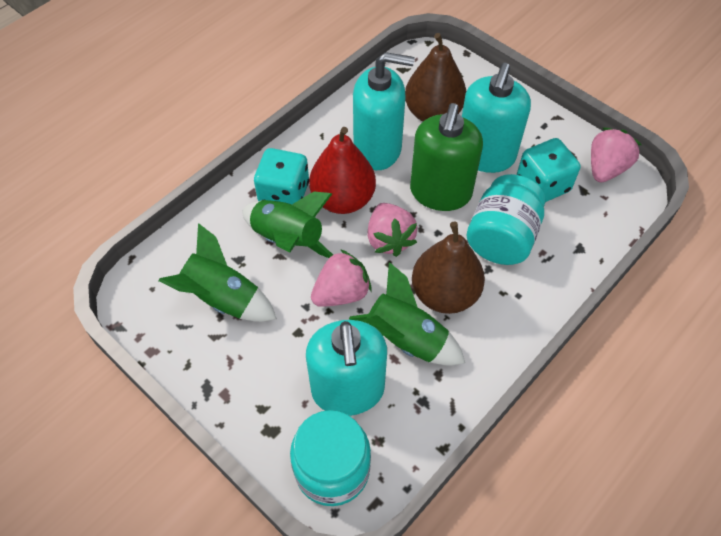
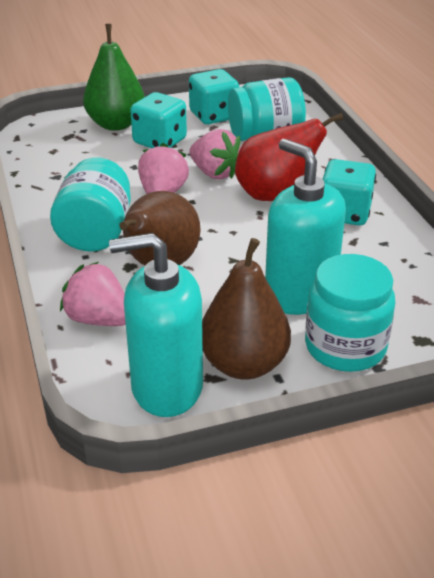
green pear: 0 -> 1
green rocket: 3 -> 0
green soap dispenser: 1 -> 0
turquoise dice: 2 -> 3
turquoise jar: 2 -> 3
turquoise soap dispenser: 3 -> 2

